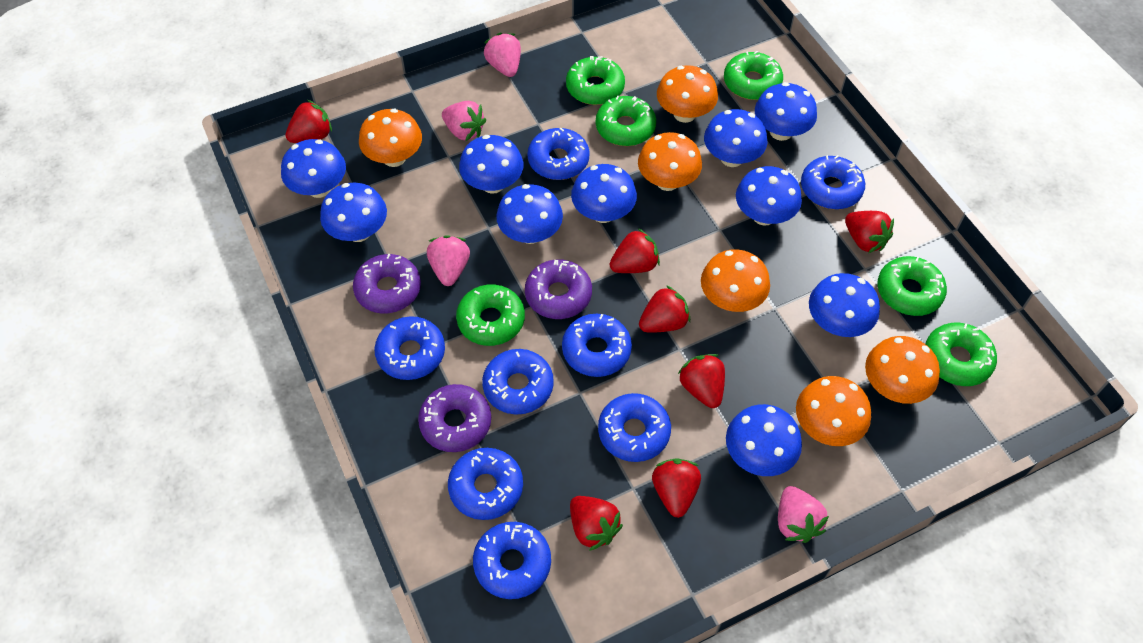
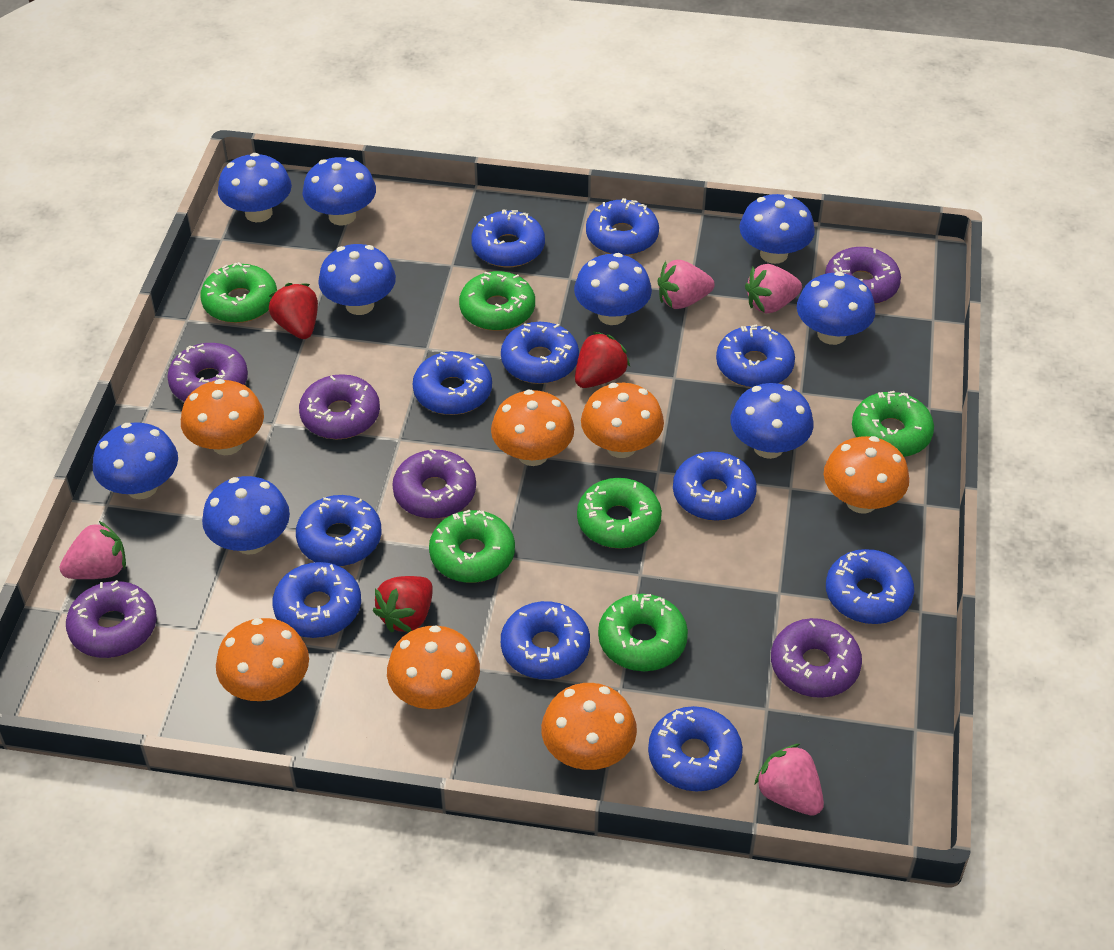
blue donut: 8 -> 11
blue mushroom: 10 -> 9
orange mushroom: 6 -> 7
purple donut: 3 -> 6
red strawberry: 7 -> 3

